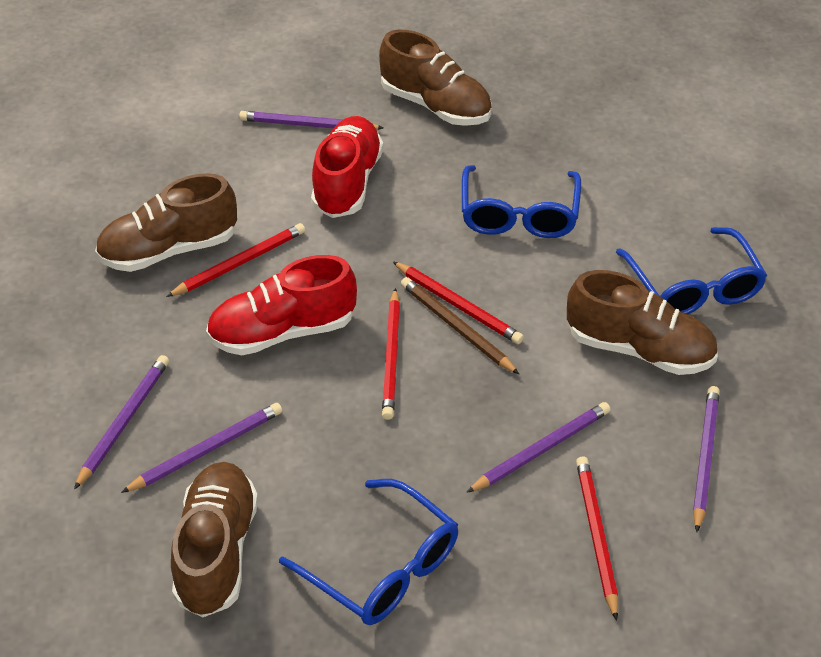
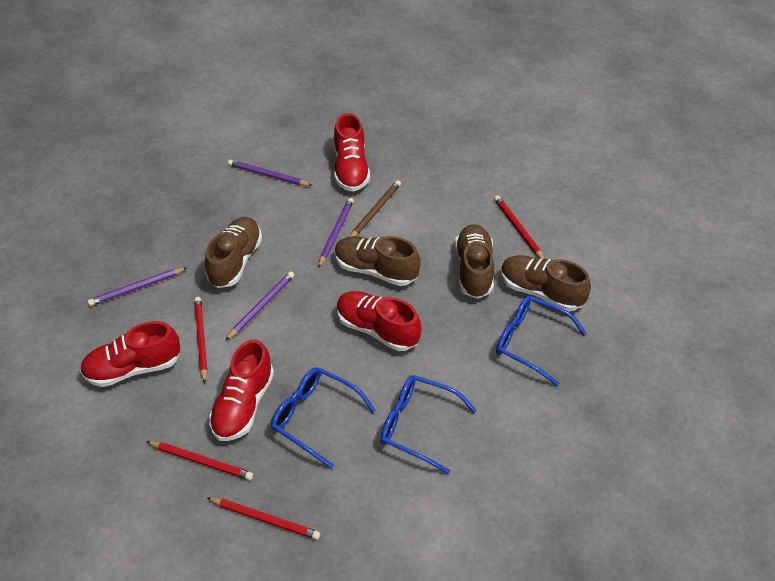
purple pencil: 5 -> 4
red shoe: 2 -> 4

